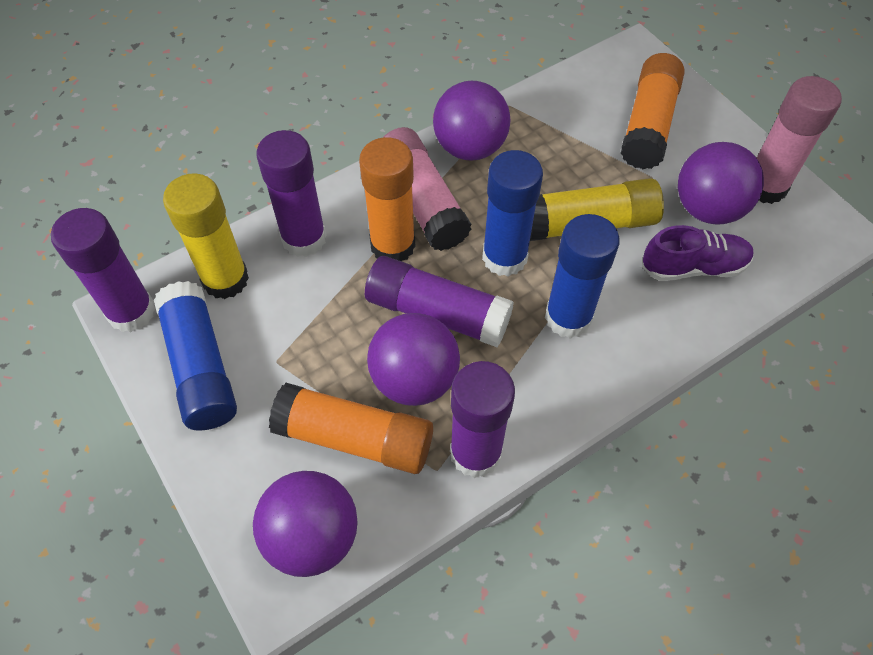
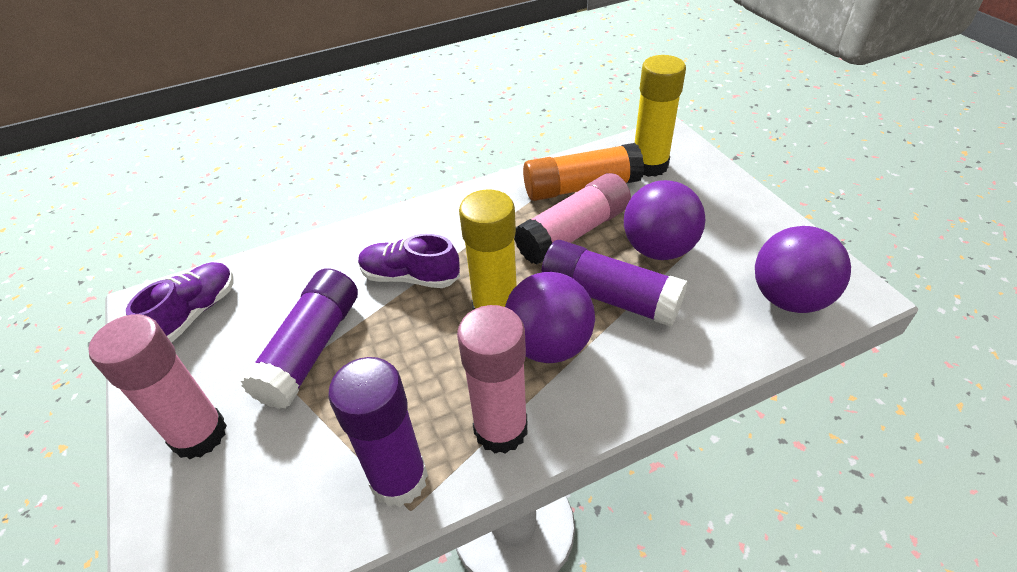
blue glue stick: 3 -> 0
orange glue stick: 3 -> 1
pink glue stick: 2 -> 3
purple ball: 4 -> 3
purple glue stick: 4 -> 3
purple shoe: 1 -> 2

